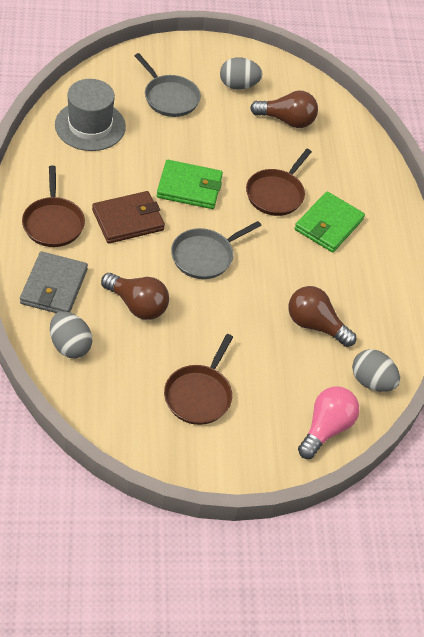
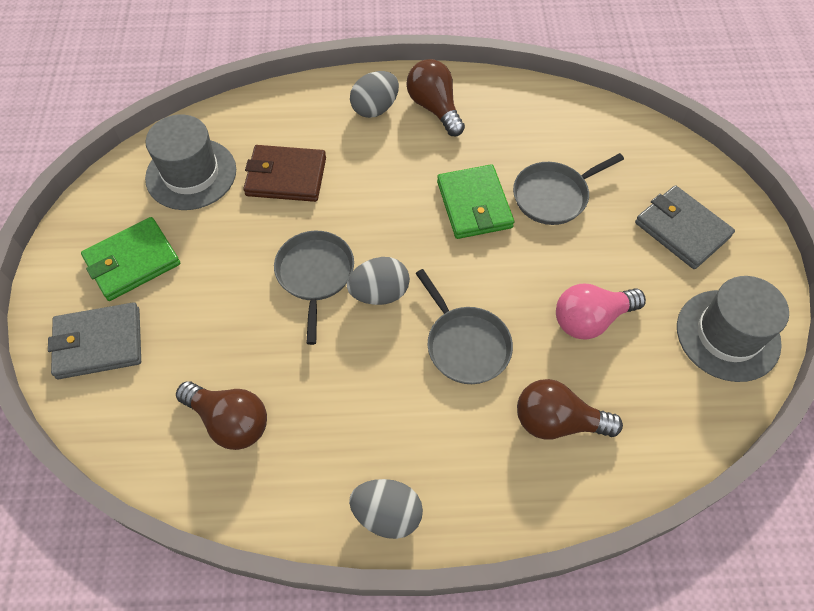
brown pan: 3 -> 0
grey hat: 1 -> 2
grey pan: 2 -> 3
grey wallet: 1 -> 2

